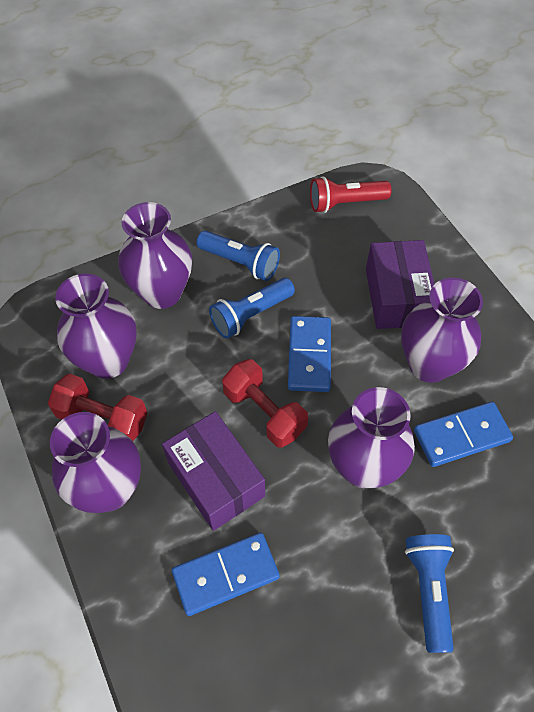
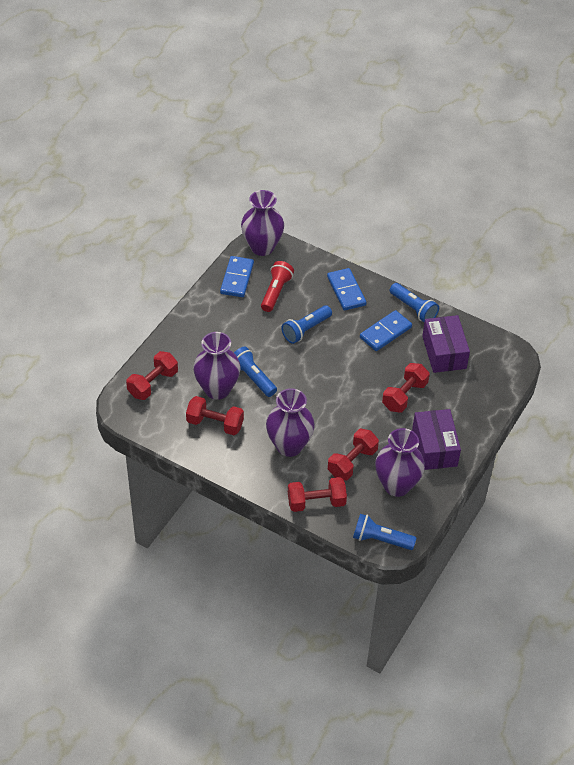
blue flashlight: 3 -> 4
purple vase: 5 -> 4
red dumbbell: 2 -> 5

